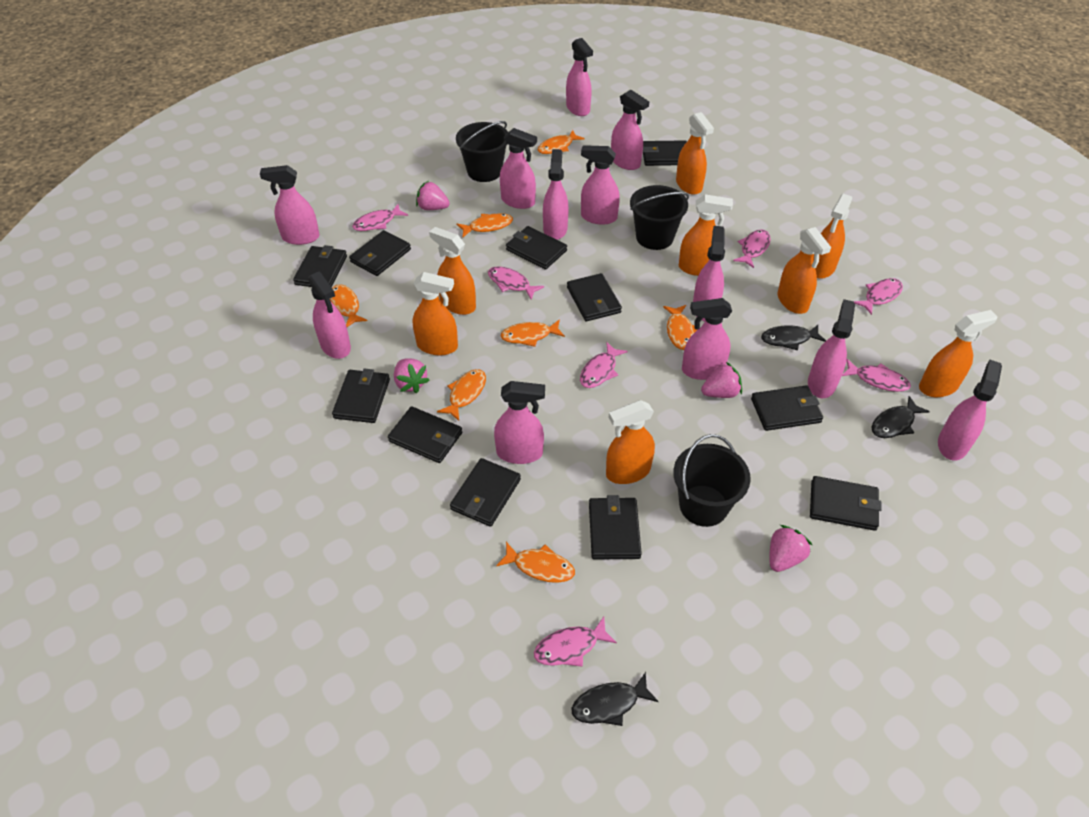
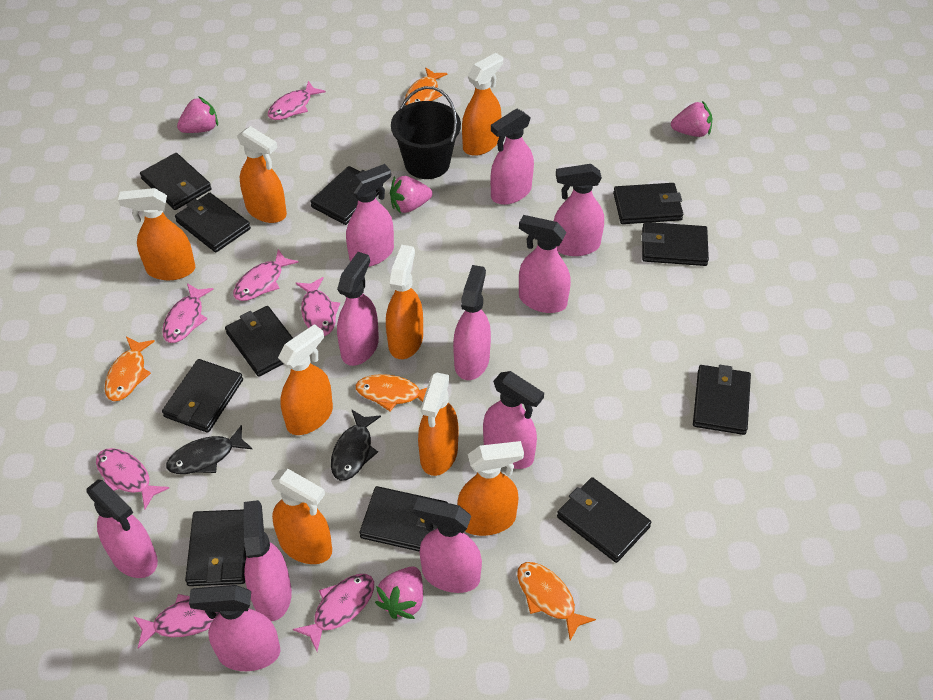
black bucket: 3 -> 1
black fish: 3 -> 2
orange fish: 7 -> 4
pink spray bottle: 12 -> 11

